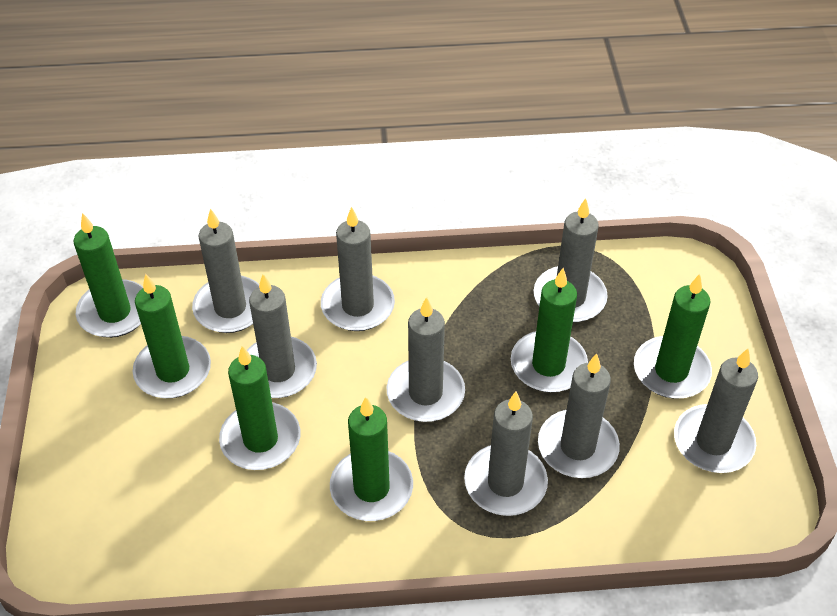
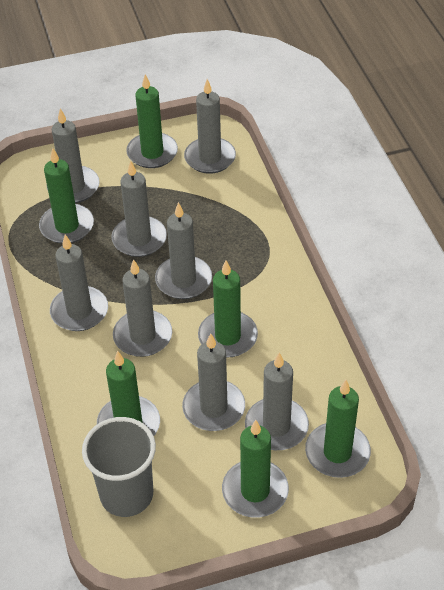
grey cup: 0 -> 1

